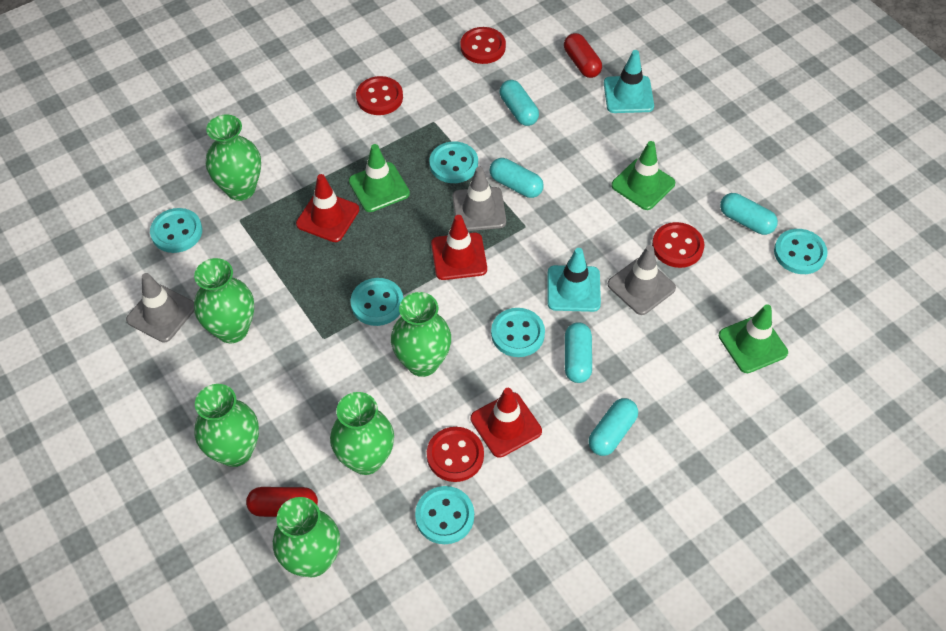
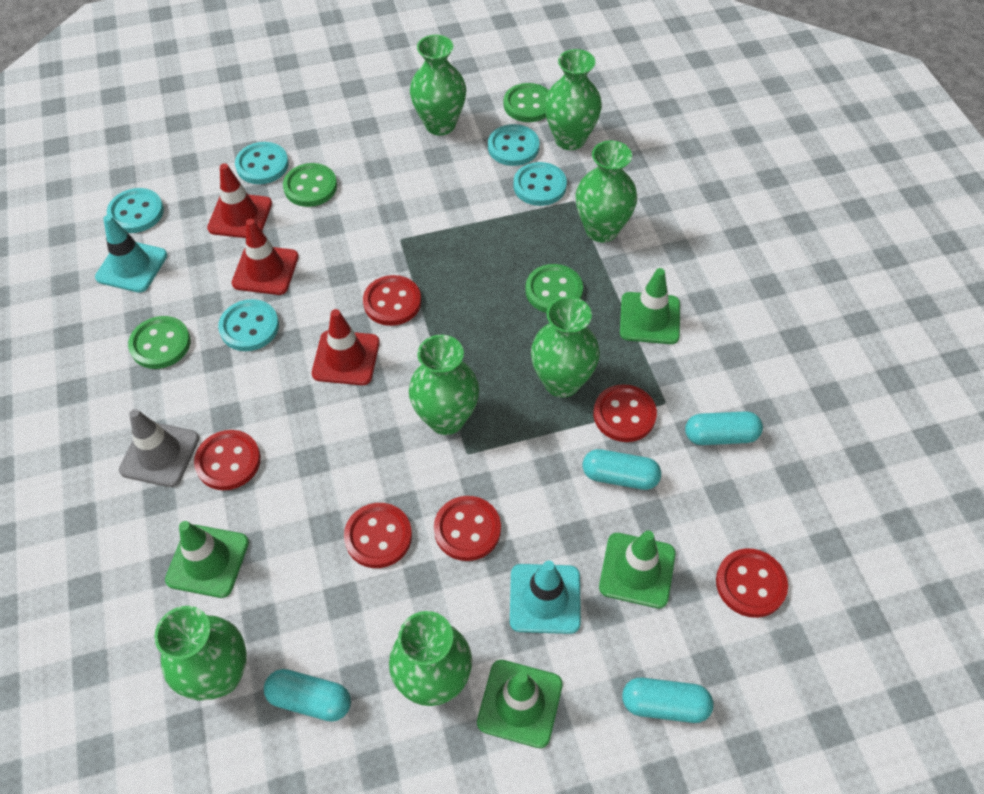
green button: 0 -> 4
green traffic cone: 3 -> 4
green vase: 6 -> 7
grey traffic cone: 3 -> 1
red button: 4 -> 6
red capsule: 2 -> 0
turquoise button: 6 -> 5
turquoise capsule: 5 -> 4

